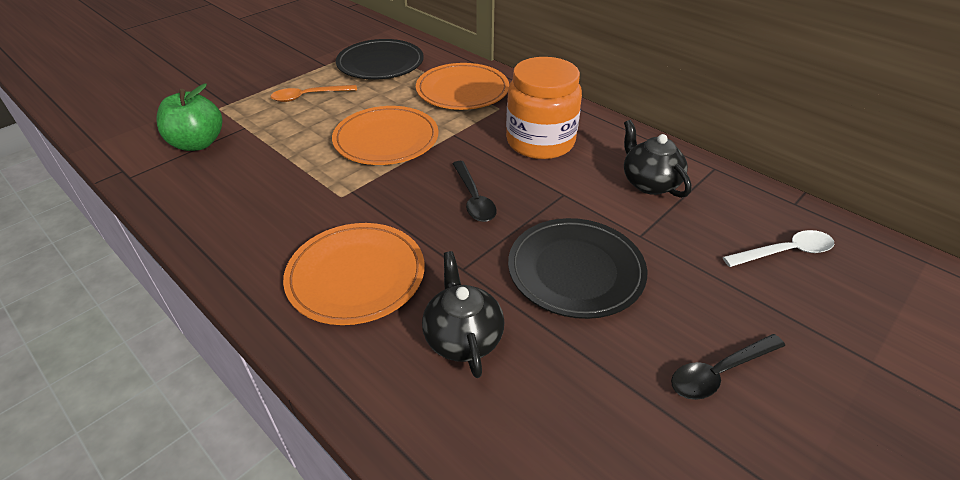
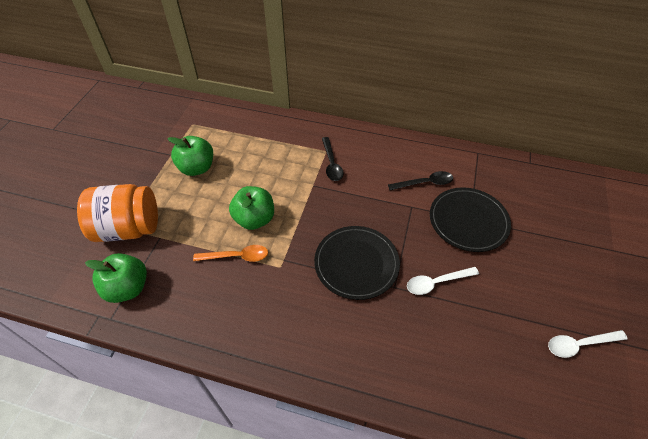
black teapot: 2 -> 0
green apple: 1 -> 3
orange plate: 3 -> 0
white spoon: 1 -> 2

